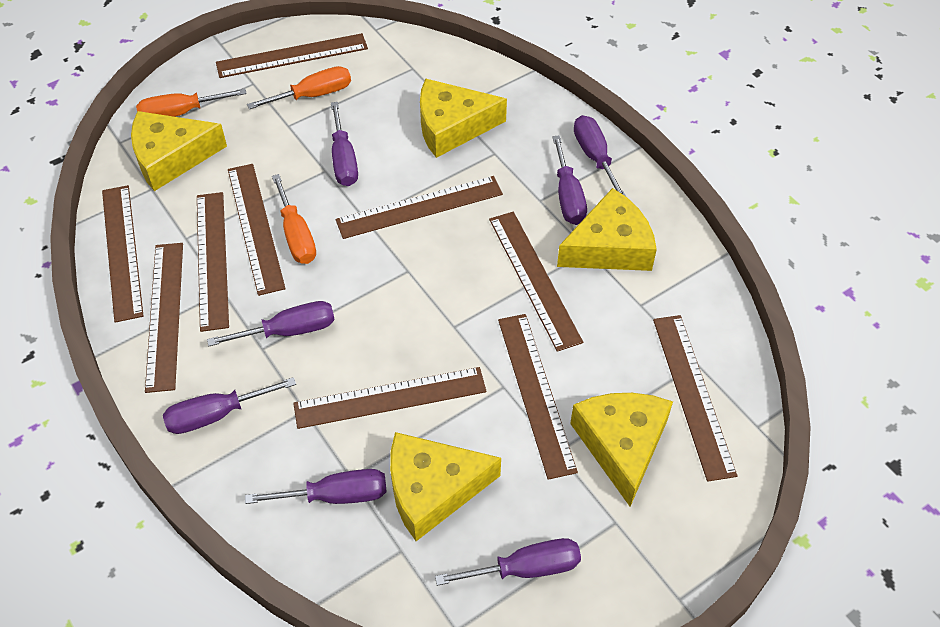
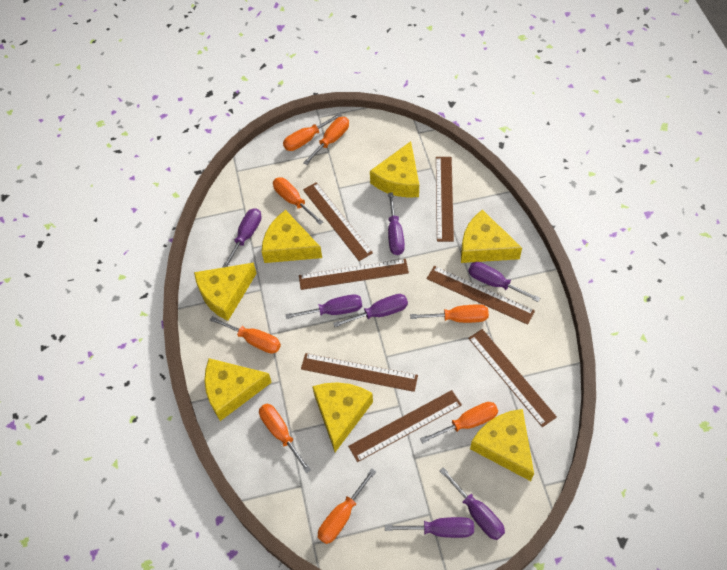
brown ruler: 10 -> 7
orange screwdriver: 3 -> 8
yellow cheese: 5 -> 7

